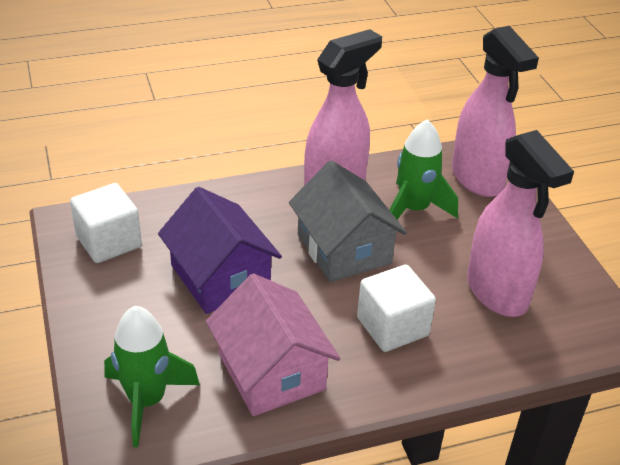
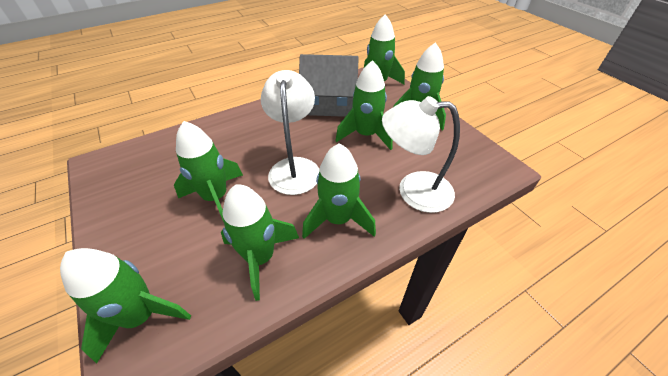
green rocket: 2 -> 7
pink house: 1 -> 0
pink spray bottle: 3 -> 0
purple house: 1 -> 0
white cube: 2 -> 0
white lamp: 0 -> 2

